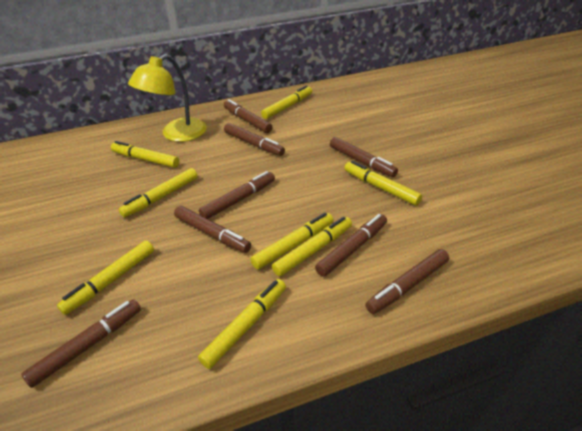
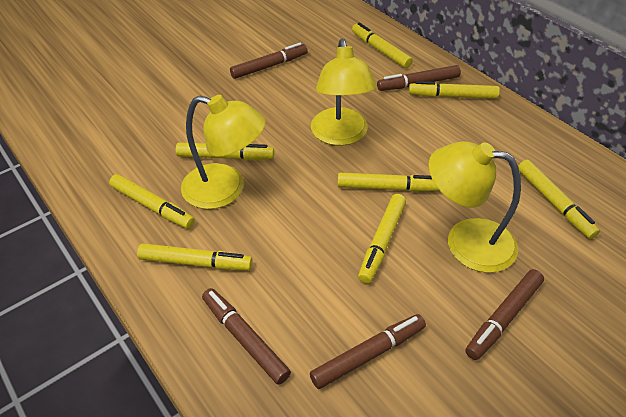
brown marker: 8 -> 5
yellow lamp: 1 -> 3

